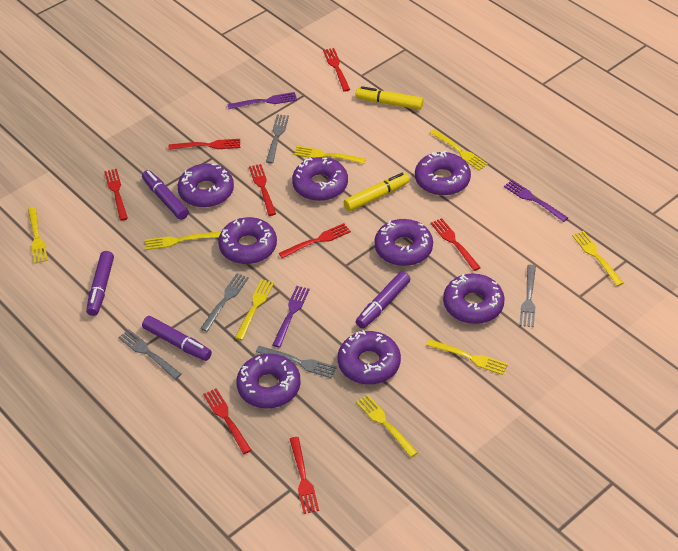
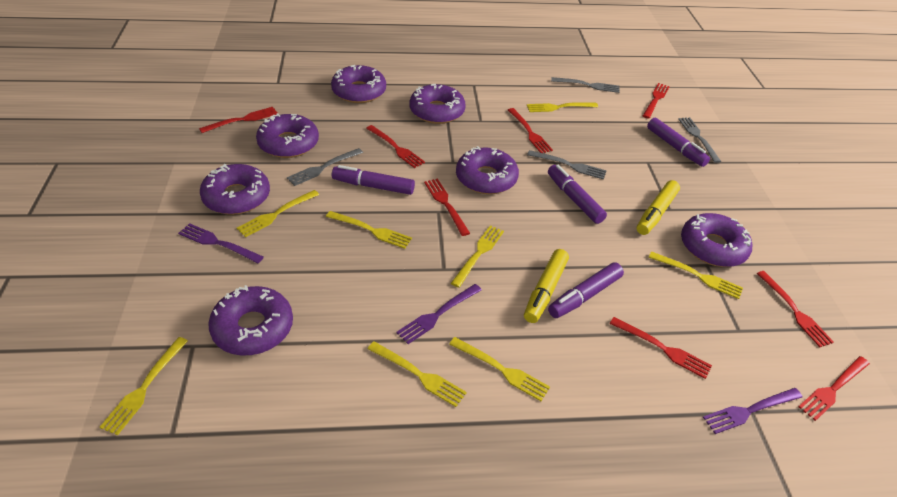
grey fork: 5 -> 4
purple donut: 8 -> 7

